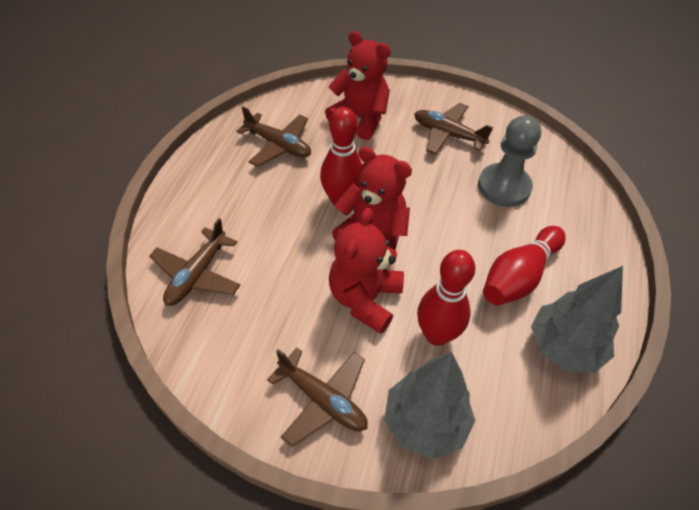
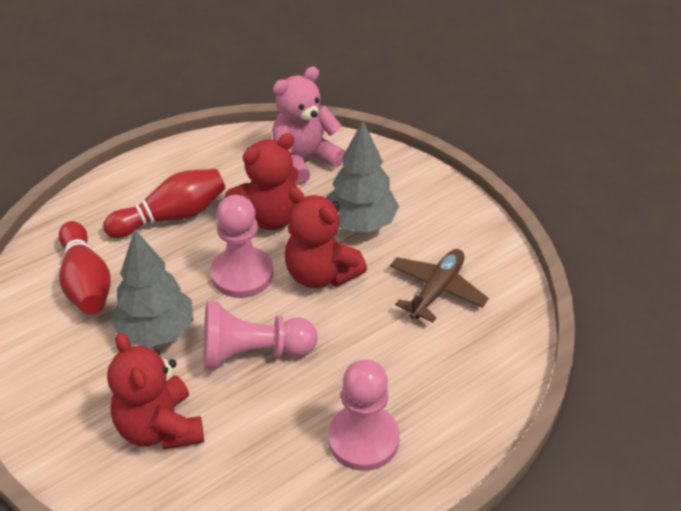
brown plane: 4 -> 1
grey pawn: 1 -> 0
pink pawn: 0 -> 3
pink teddy bear: 0 -> 1
red bowling pin: 3 -> 2

